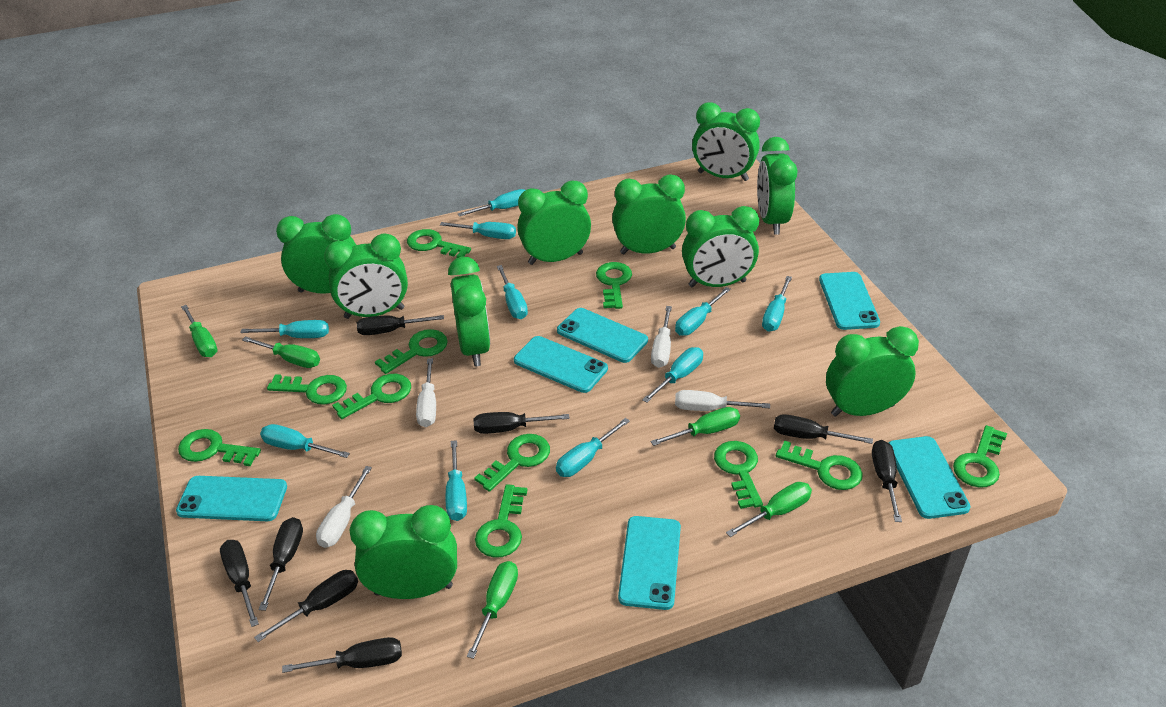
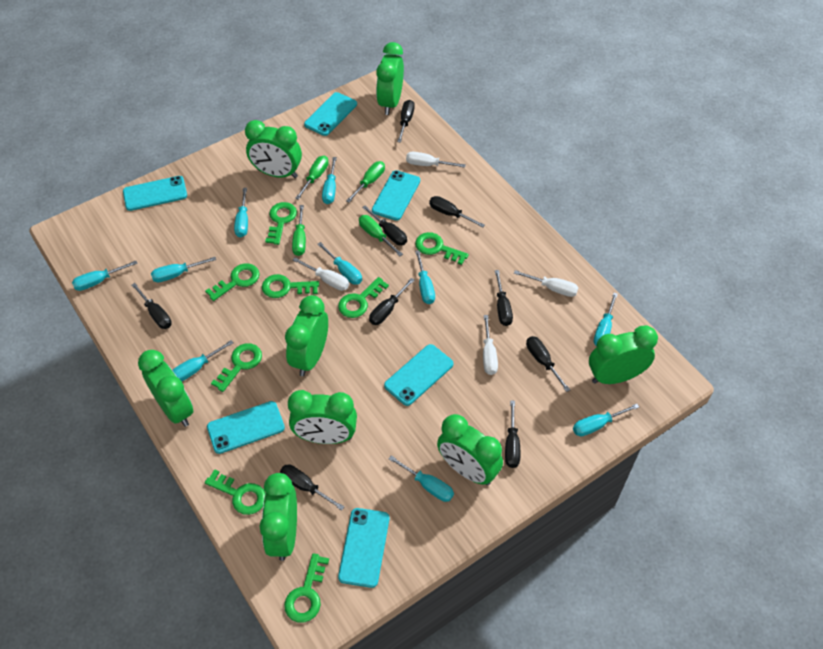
black screwdriver: 8 -> 9
green clock: 10 -> 8
green key: 11 -> 8
green screwdriver: 5 -> 4

